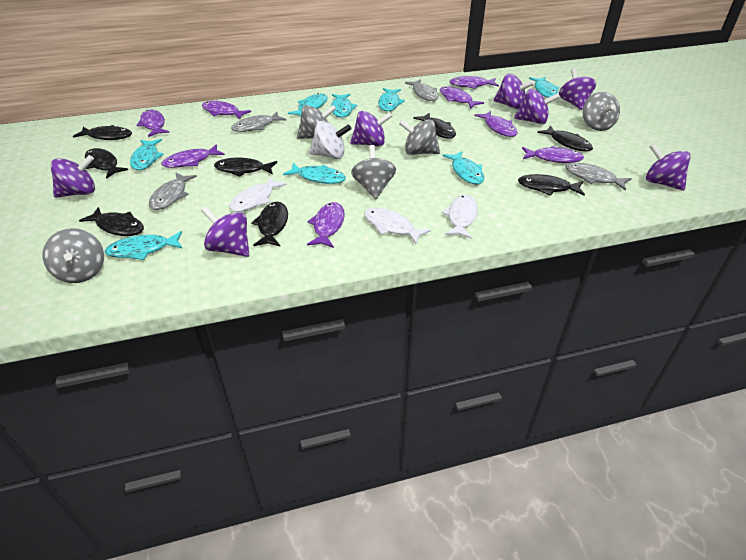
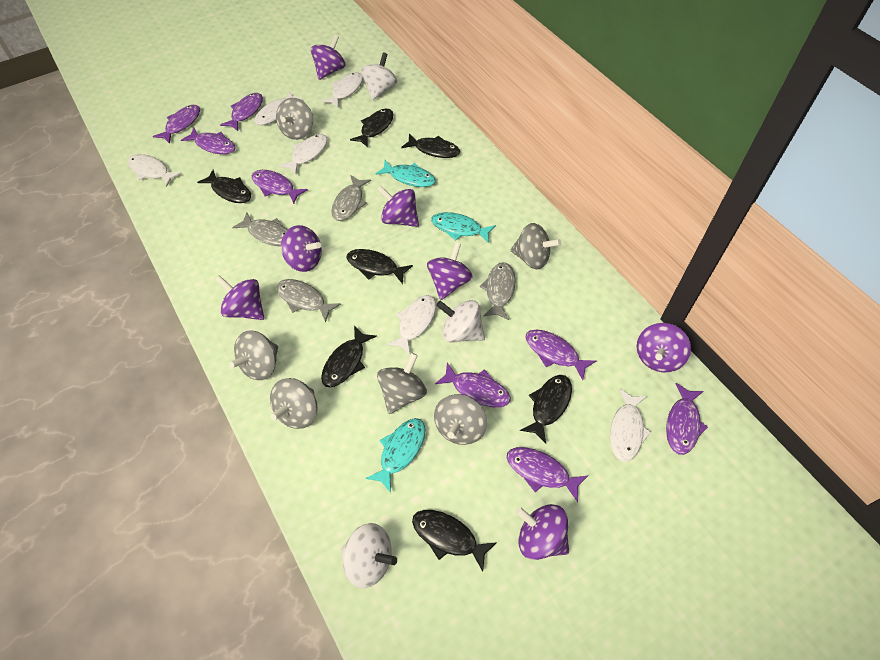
black fish: 8 -> 7
grey spinning top: 5 -> 6
turquoise fish: 8 -> 3
white fish: 3 -> 6
white spinning top: 1 -> 3

